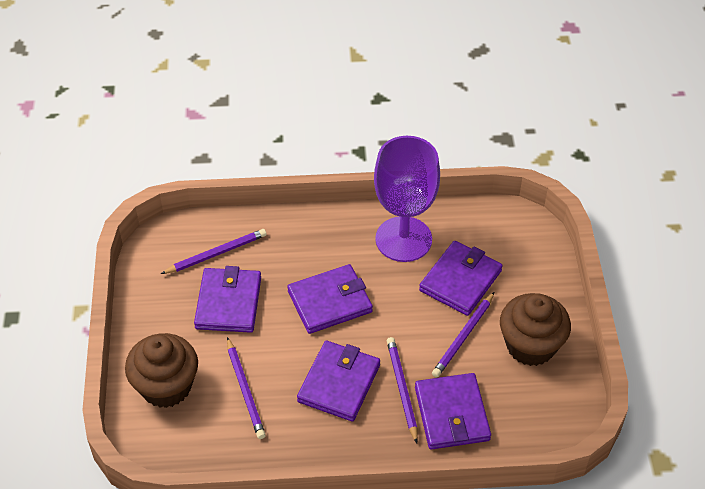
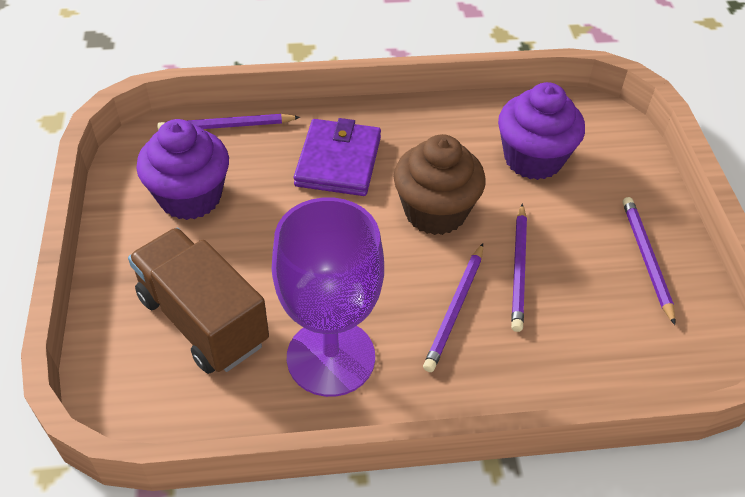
brown cupcake: 2 -> 1
brown truck: 0 -> 1
purple cupcake: 0 -> 2
purple wallet: 5 -> 1

